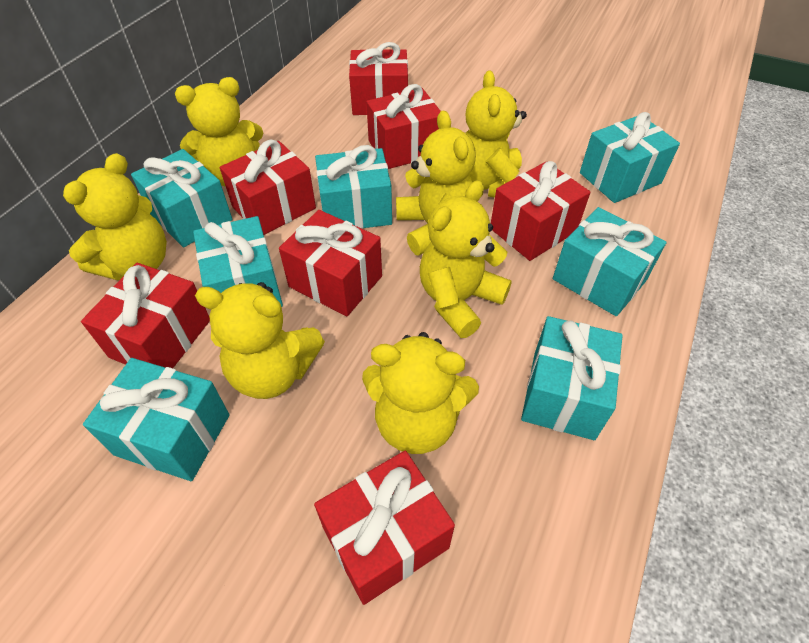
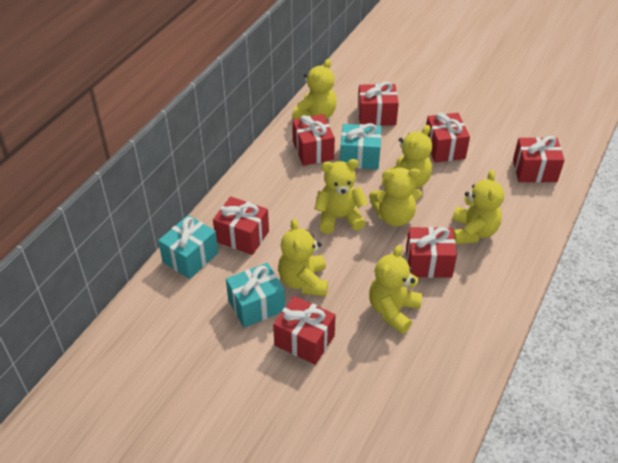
turquoise gift: 7 -> 3

